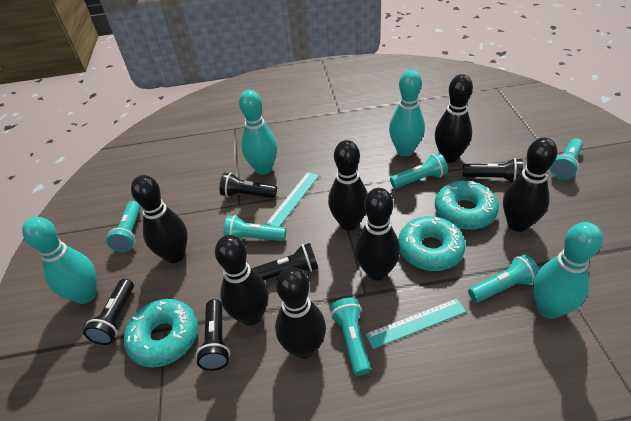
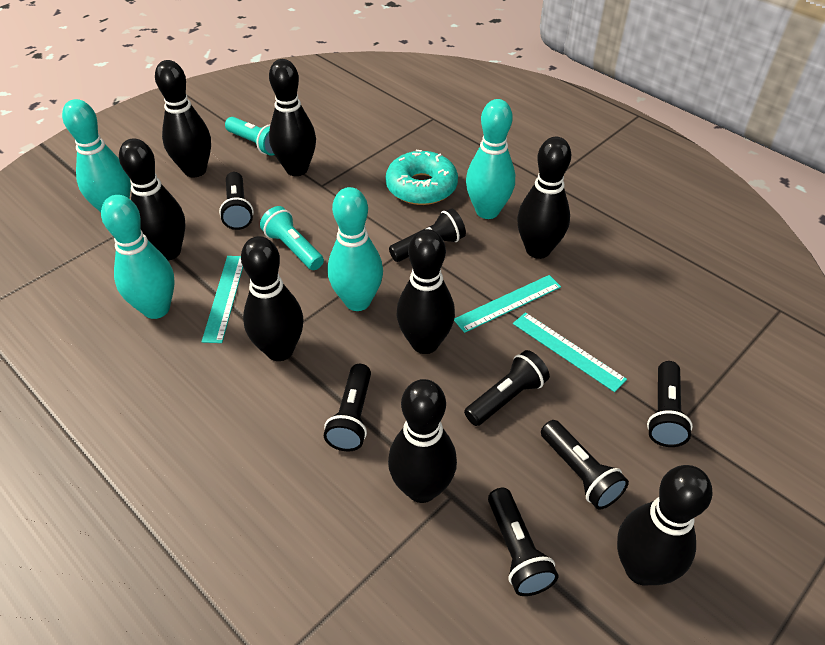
black bowling pin: 7 -> 8
black flashlight: 5 -> 7
turquoise donut: 3 -> 1
turquoise flashlight: 6 -> 2
turquoise ruler: 2 -> 3

